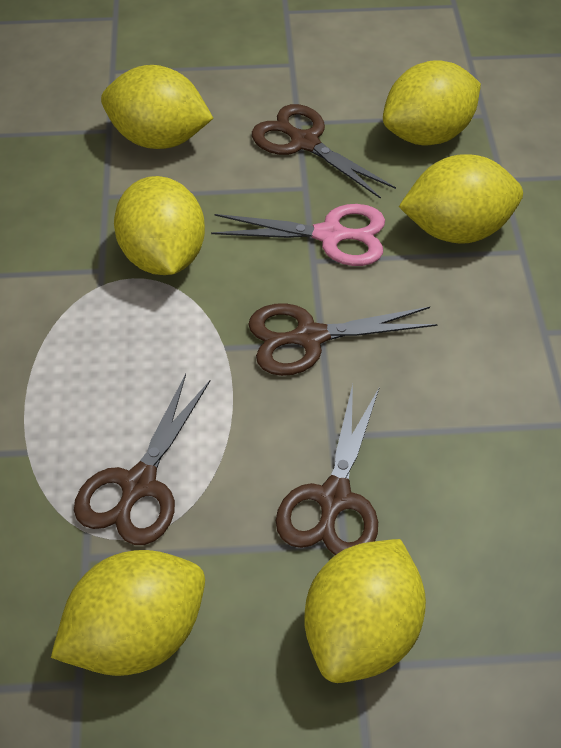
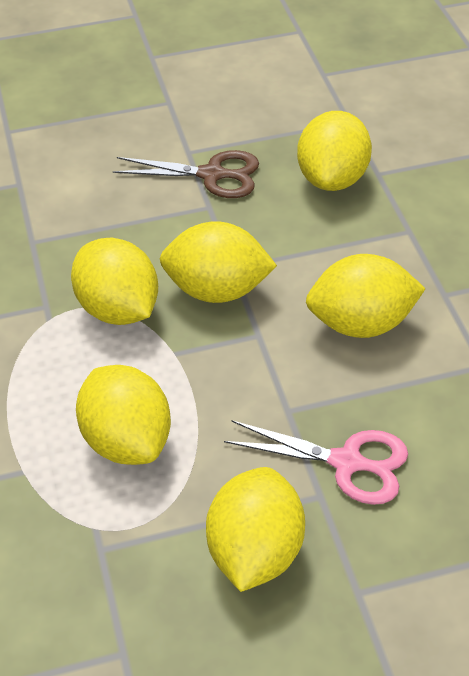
brown scissors: 4 -> 1

